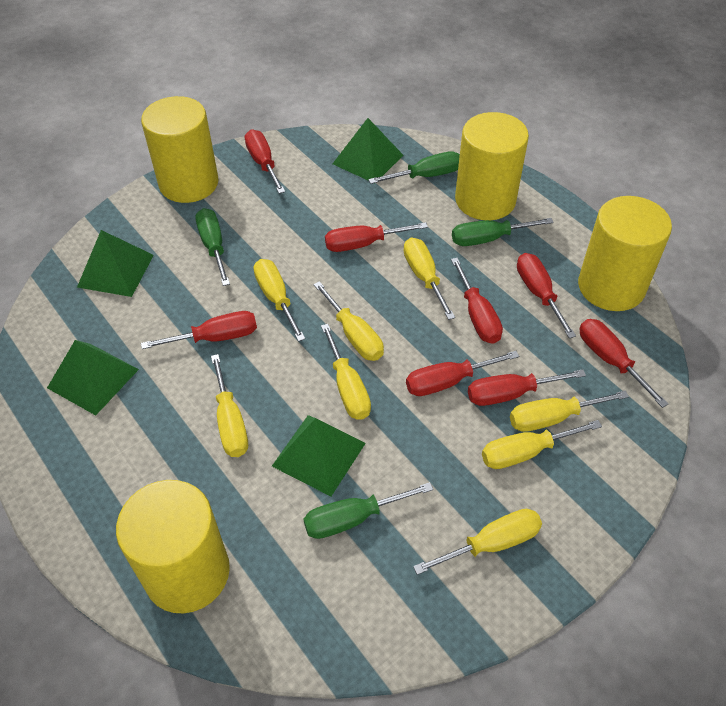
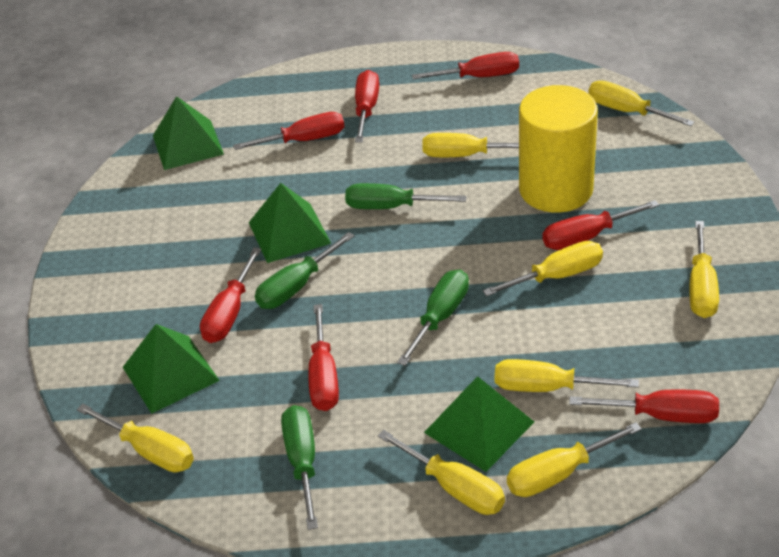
red screwdriver: 8 -> 7
yellow cylinder: 4 -> 1

